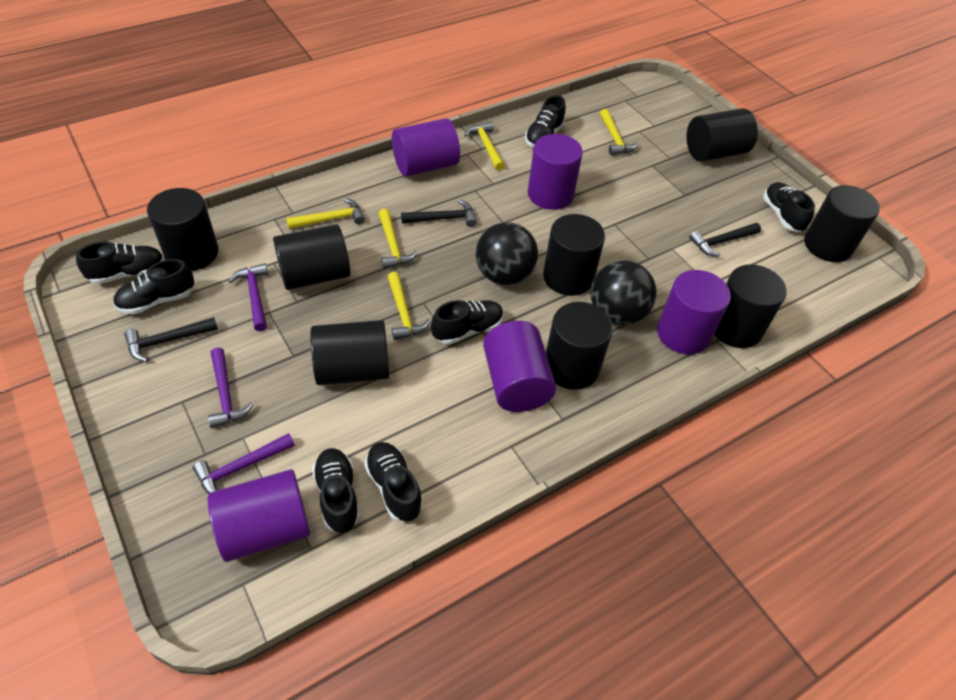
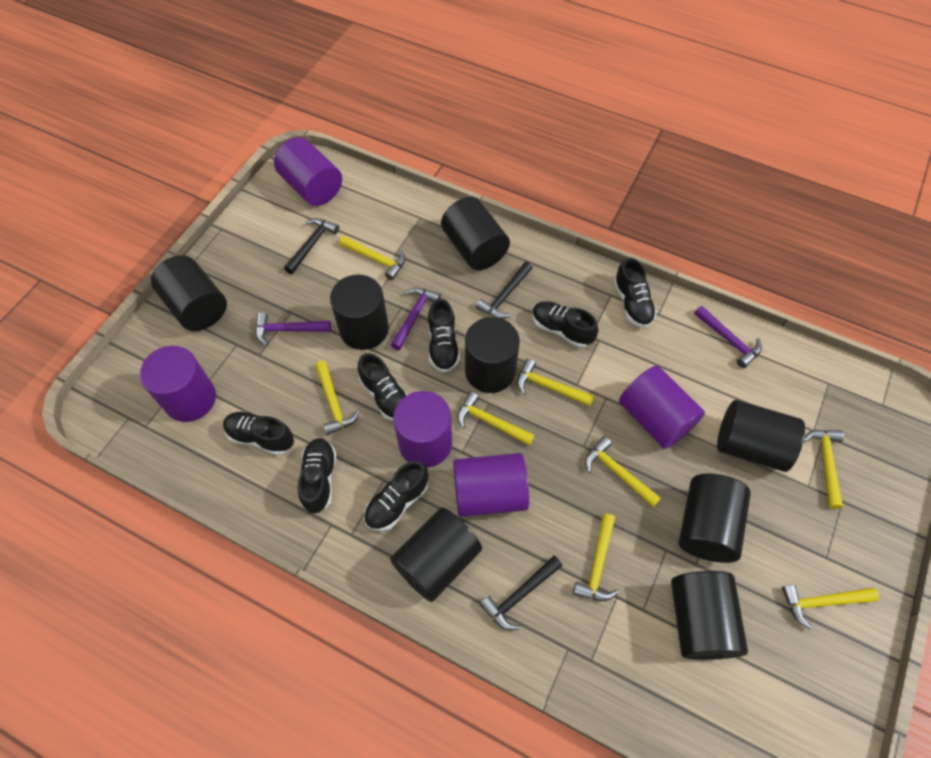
black ball: 2 -> 0
yellow hammer: 5 -> 8

